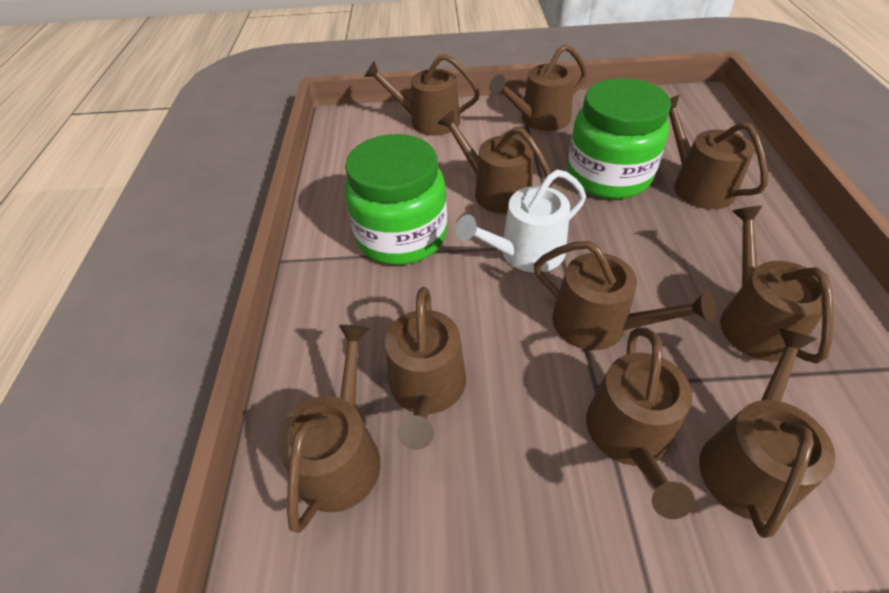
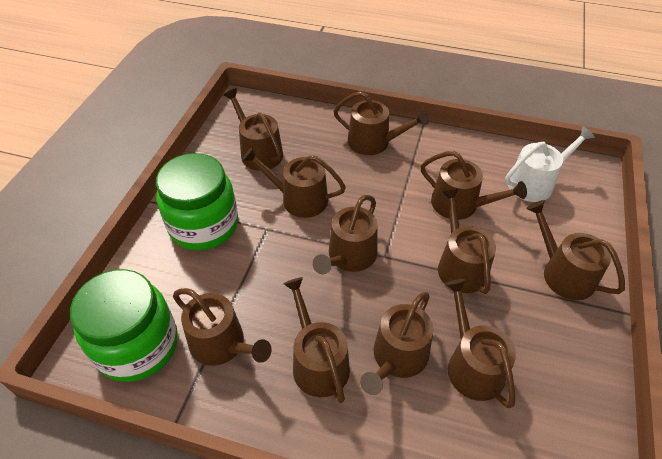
brown watering can: 10 -> 11

